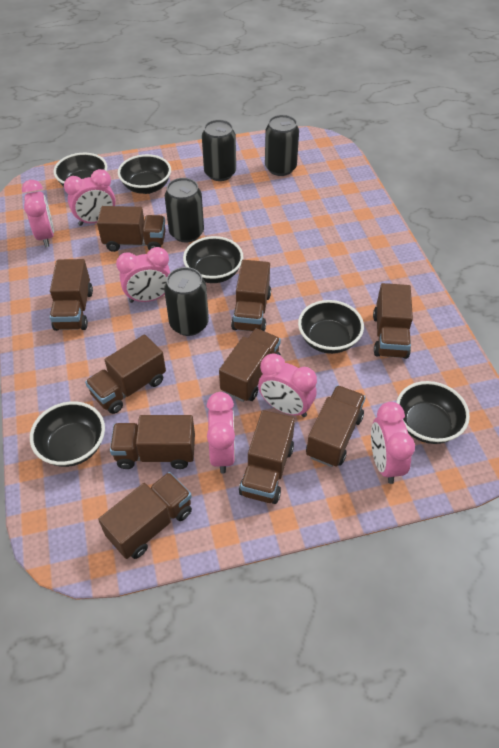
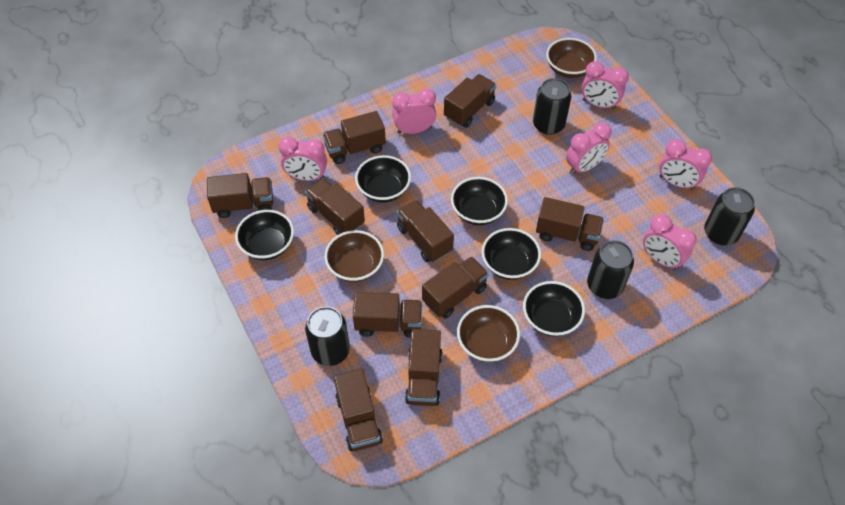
black bowl: 6 -> 5
brown bowl: 0 -> 3

